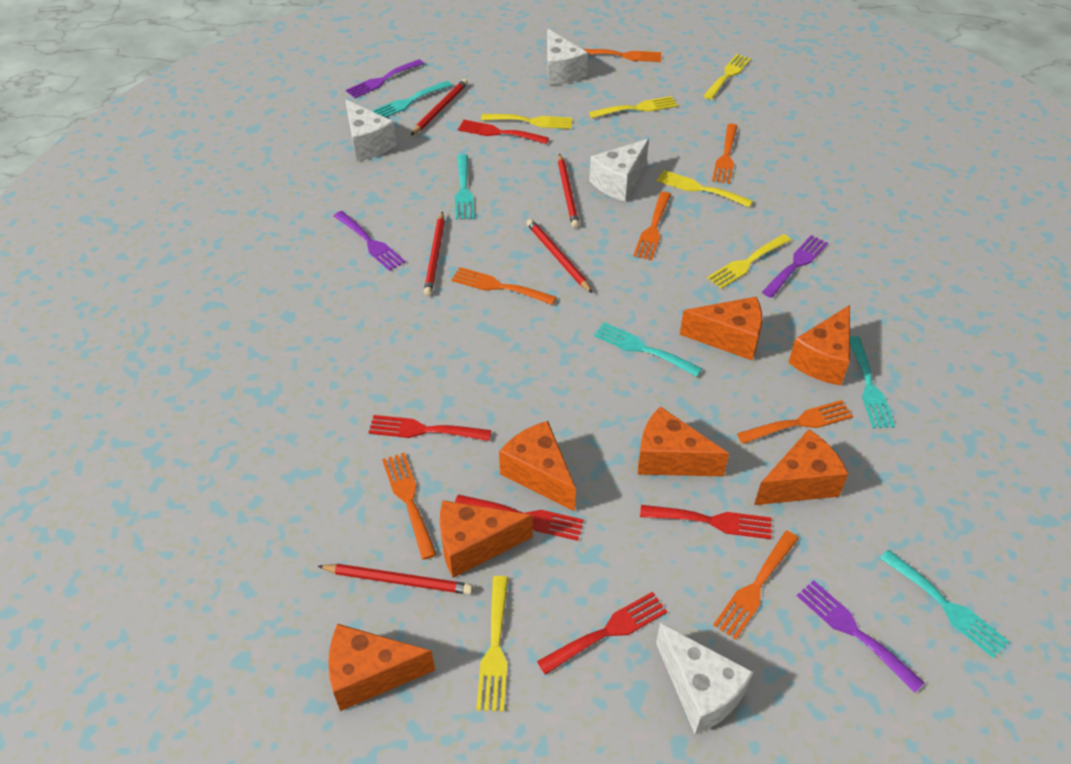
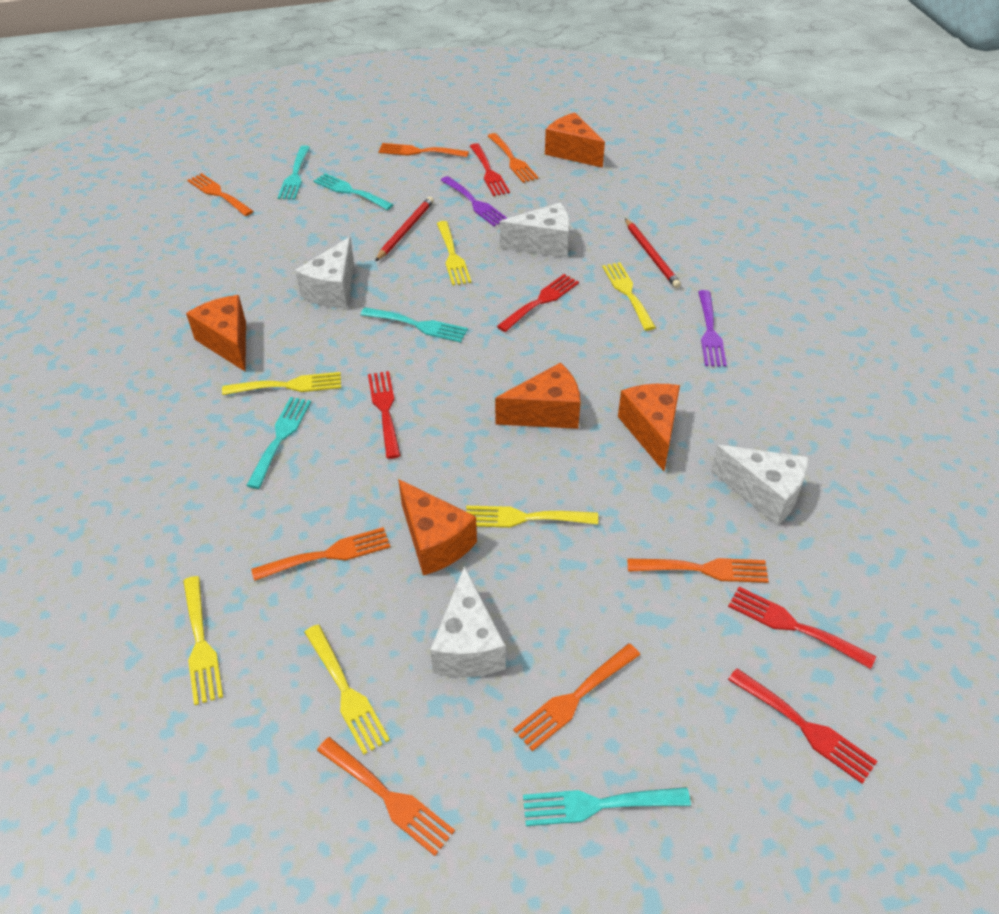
orange cheese: 7 -> 5
purple fork: 4 -> 2
red pencil: 5 -> 2

